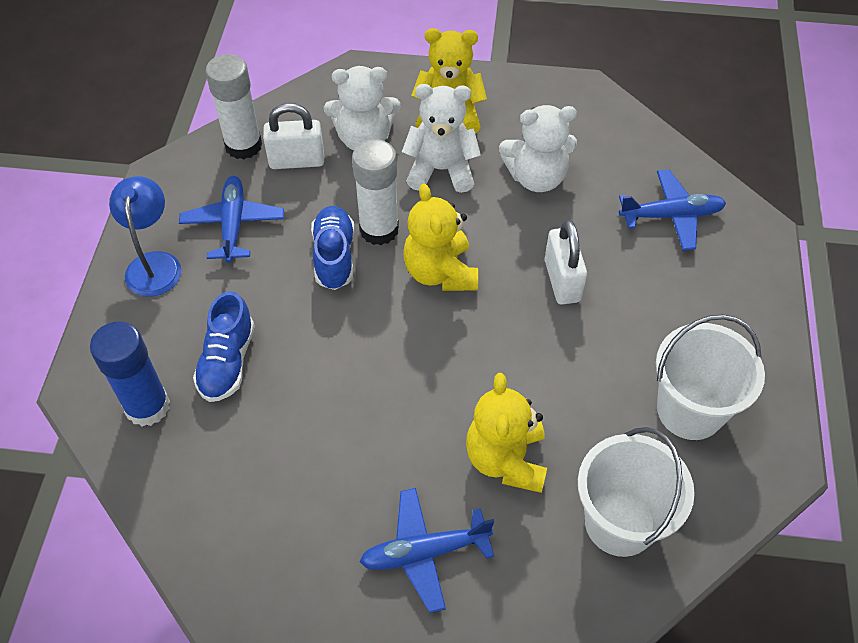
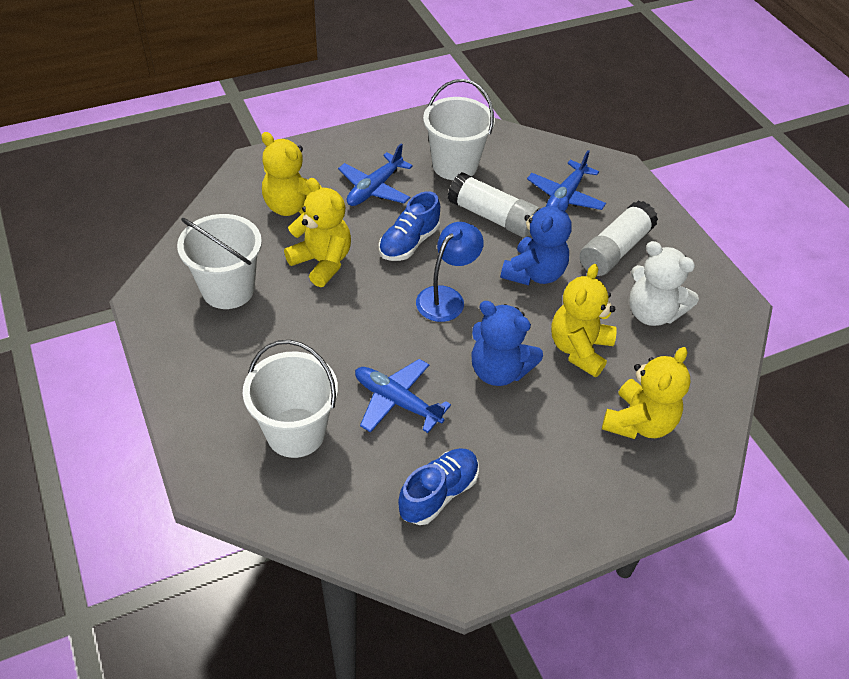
blue glue stick: 1 -> 0
blue teddy bear: 0 -> 2
white bucket: 2 -> 3
white padlock: 2 -> 0
white teddy bear: 3 -> 1
yellow teddy bear: 3 -> 4

